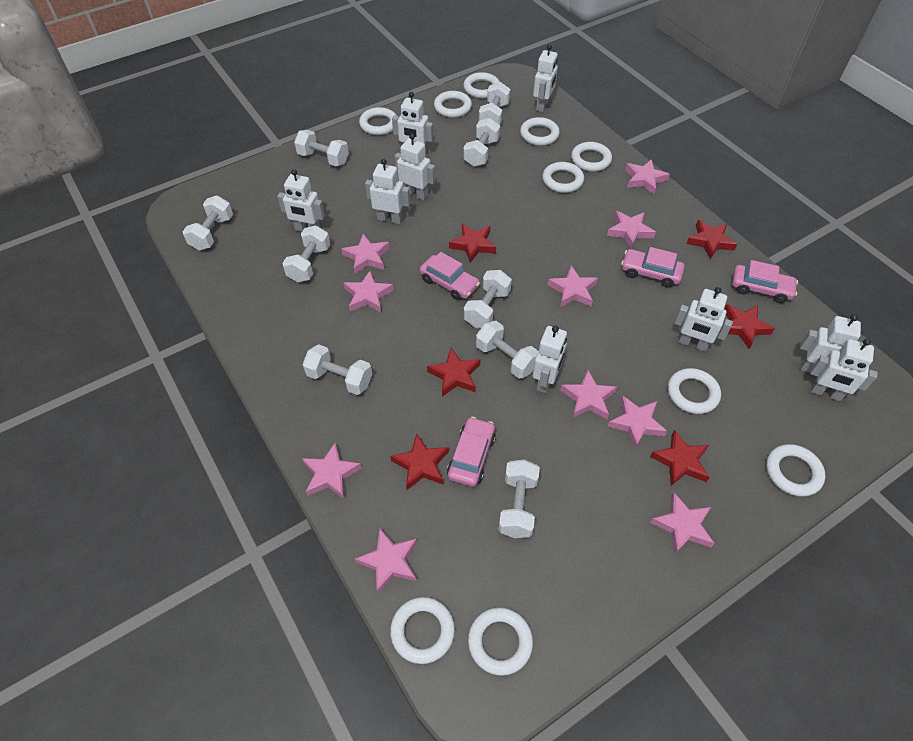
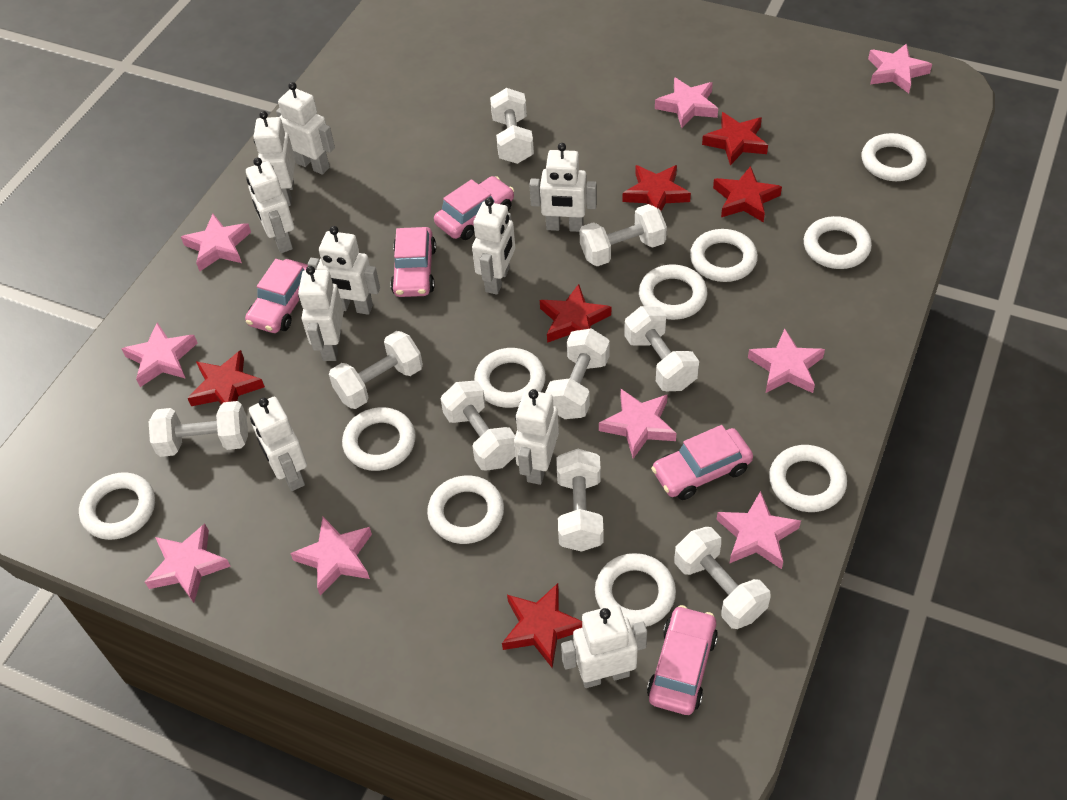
pink car: 4 -> 5
pink star: 10 -> 9
white robot: 9 -> 10

